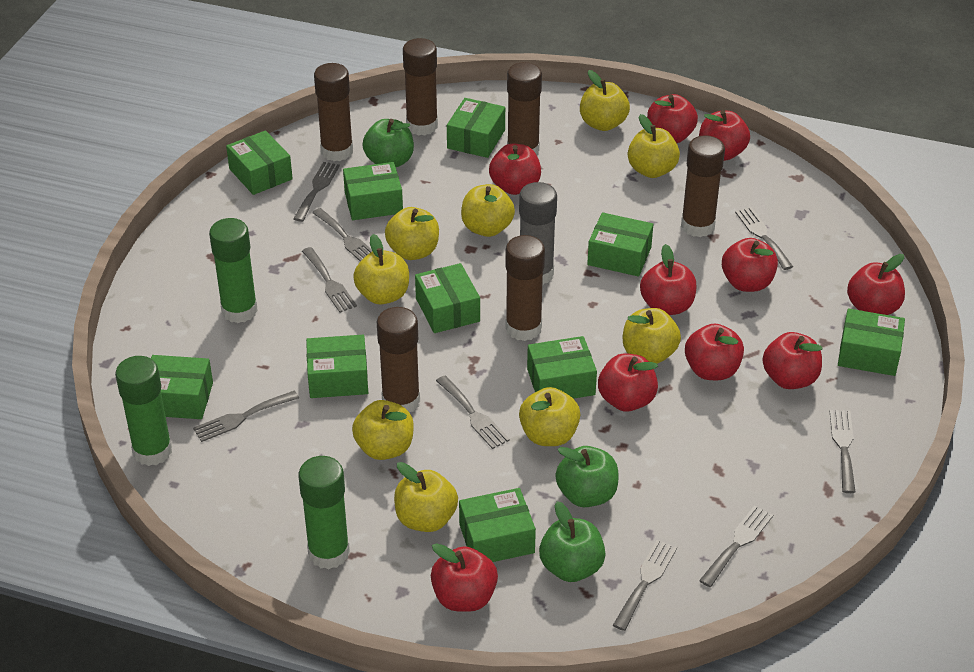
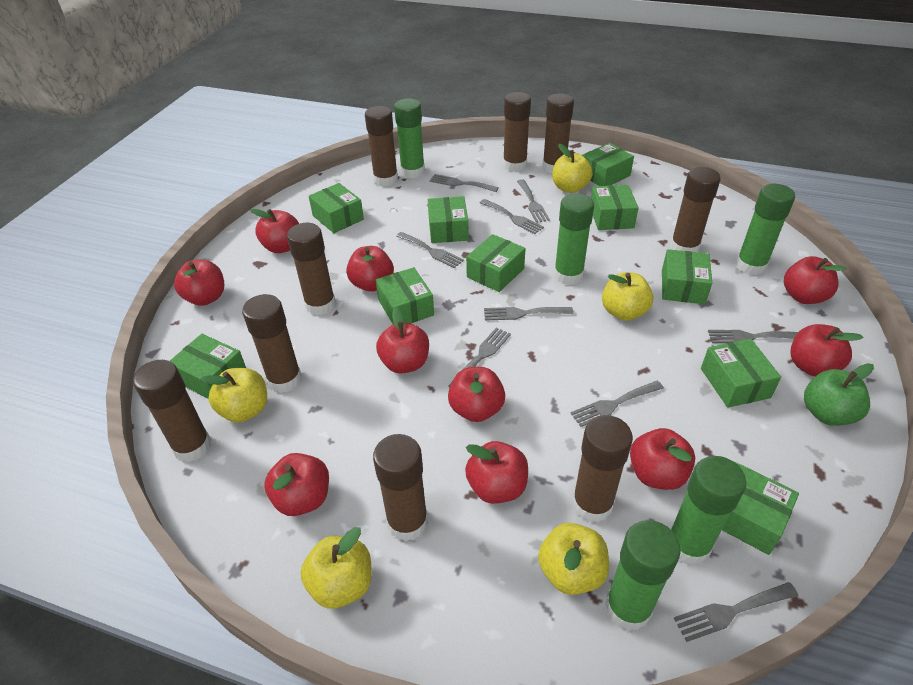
brown glue stick: 6 -> 9
green apple: 3 -> 1
green glue stick: 3 -> 5
grey glue stick: 1 -> 0
yellow apple: 9 -> 5

